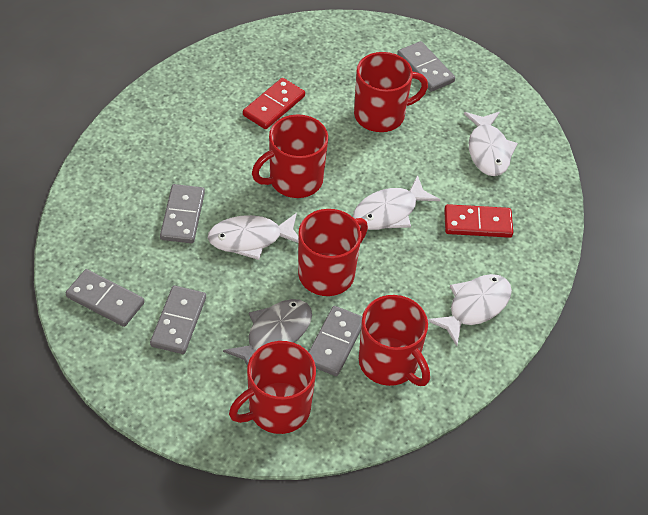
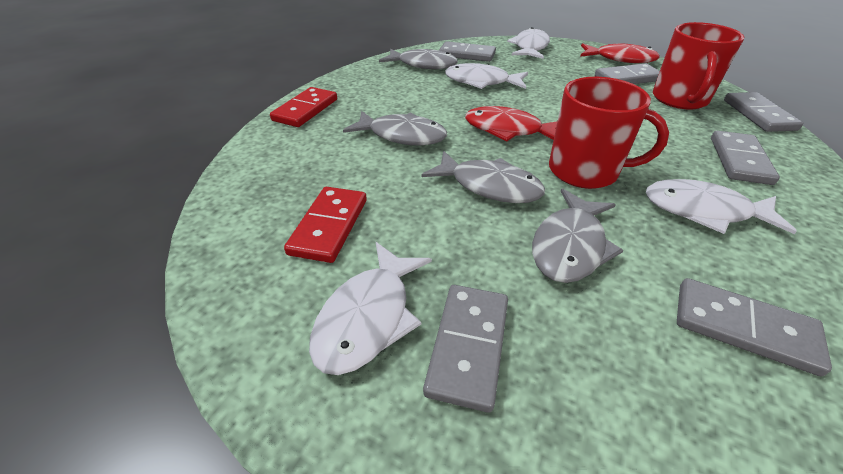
grey domino: 5 -> 6
grey fish: 1 -> 4
red fish: 0 -> 2
red mug: 5 -> 2

